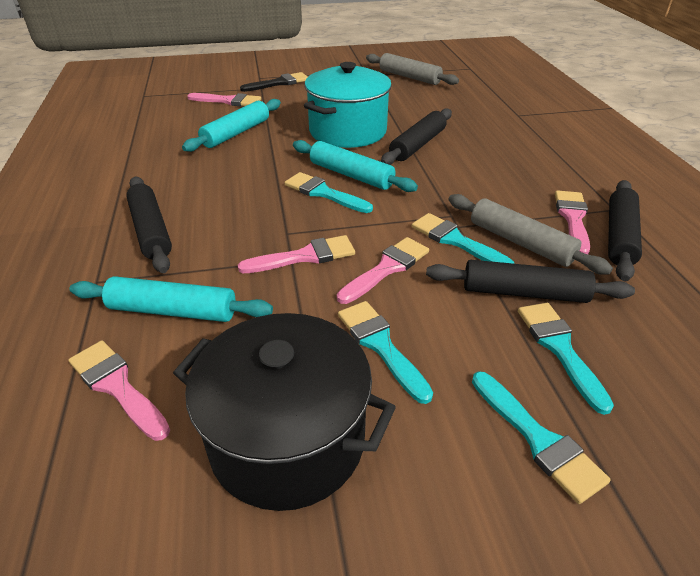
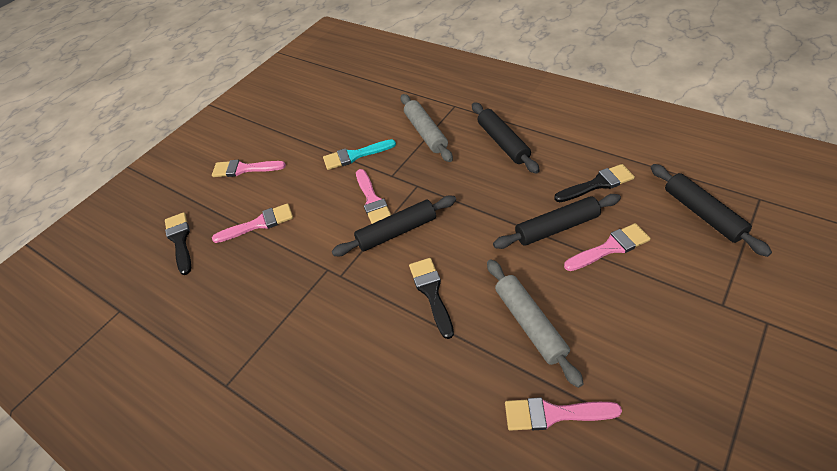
black brush: 1 -> 3
black pot: 1 -> 0
turquoise brush: 5 -> 1
turquoise pot: 1 -> 0
turquoise rolling pin: 3 -> 0

